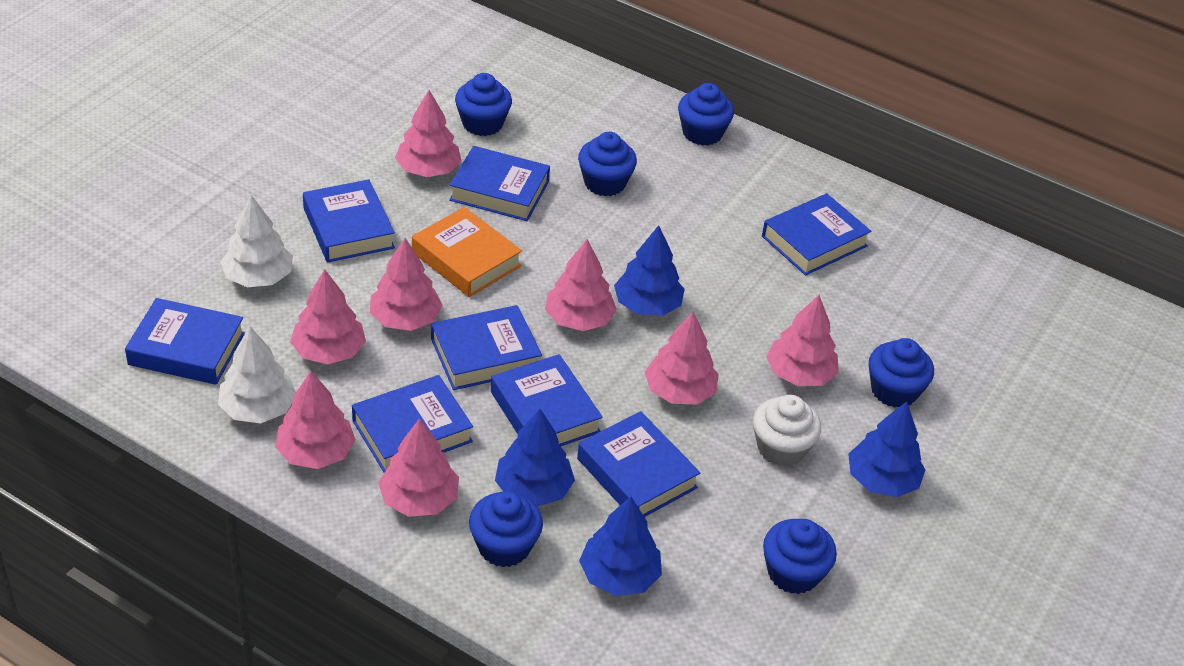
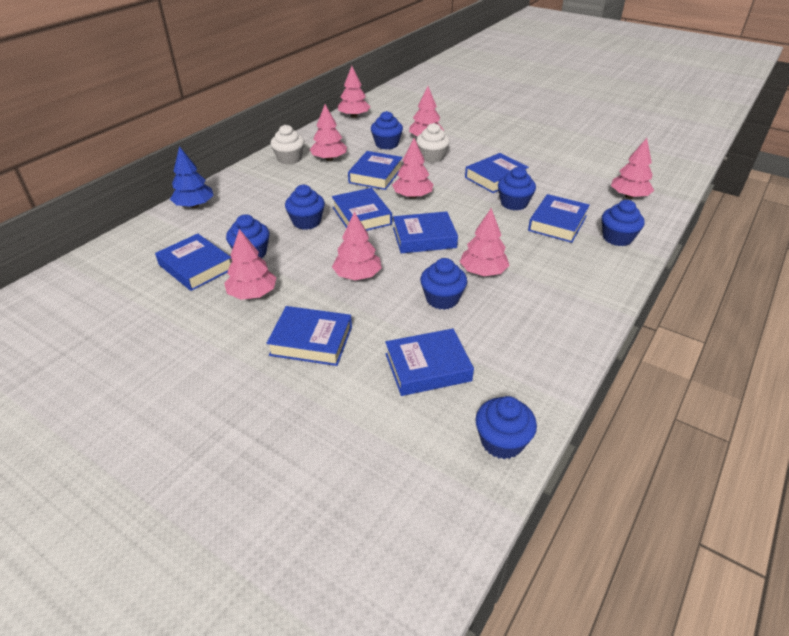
blue cupcake: 6 -> 7
blue tree: 4 -> 1
orange book: 1 -> 0
white cupcake: 1 -> 2
white tree: 2 -> 0

